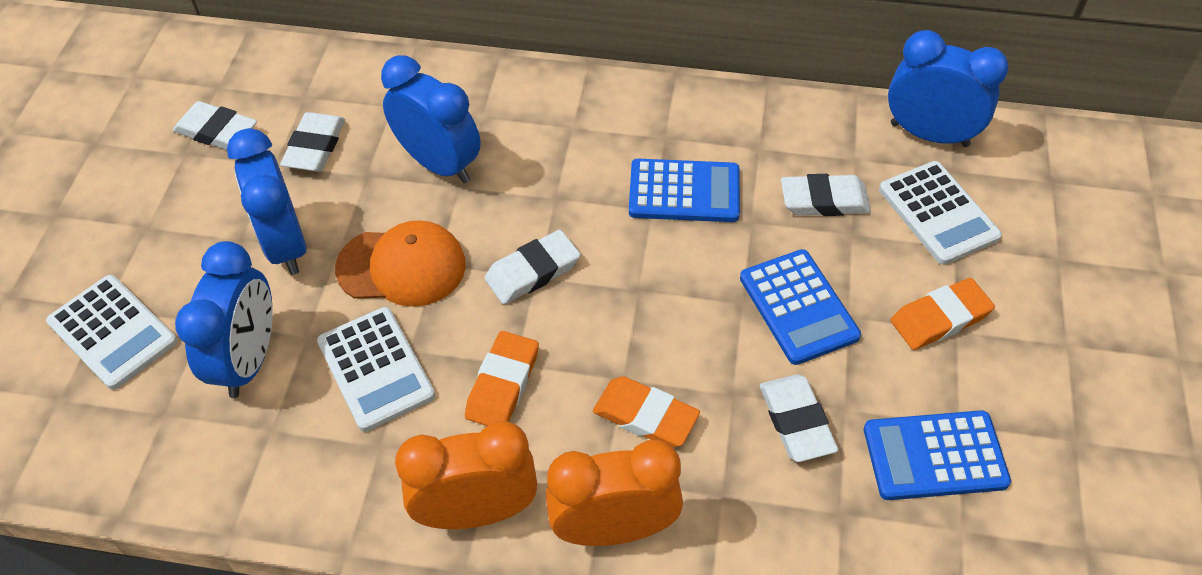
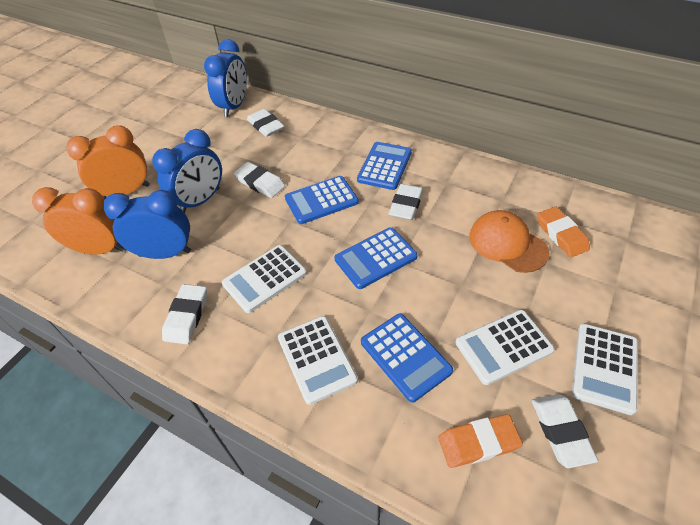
blue calculator: 3 -> 4
blue clock: 4 -> 3
orange eraser: 3 -> 2
white calculator: 3 -> 4

